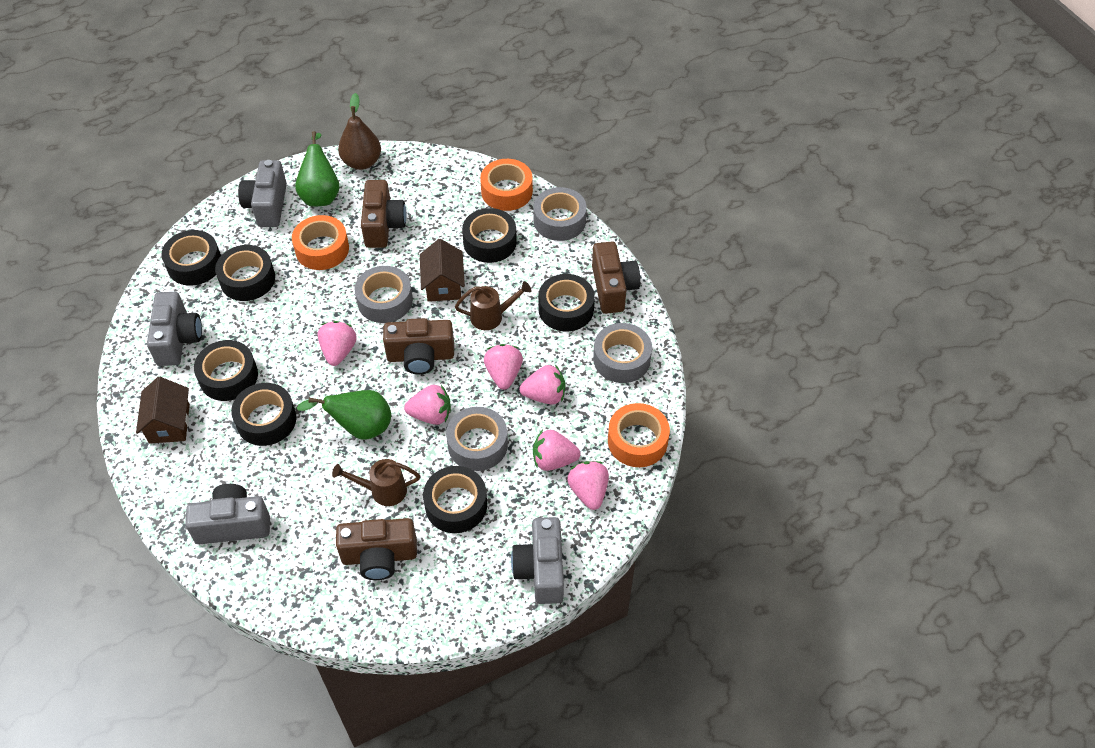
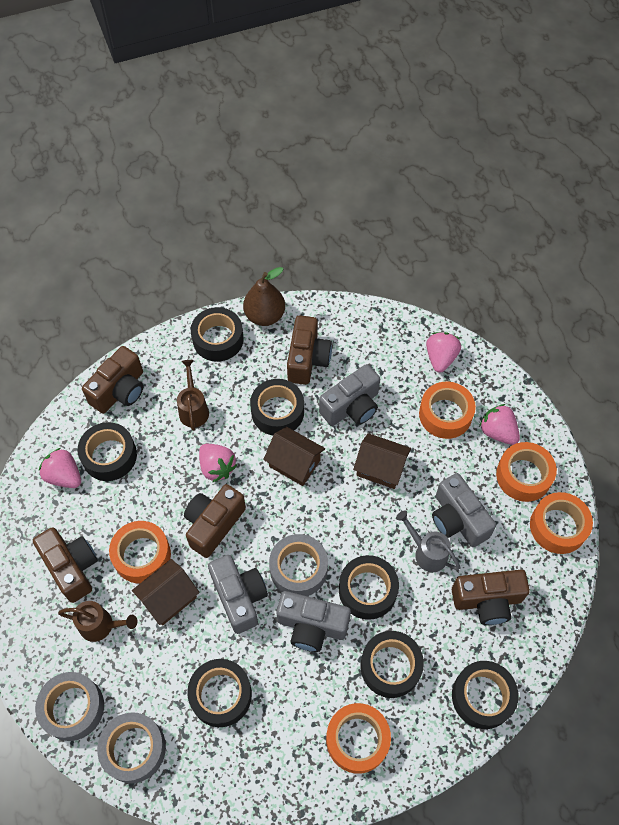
brown camera: 4 -> 5
brown house: 2 -> 3
green pear: 2 -> 0
grey tape: 4 -> 3
grey watering can: 0 -> 1
orange tape: 3 -> 5
pink strawberry: 6 -> 4

